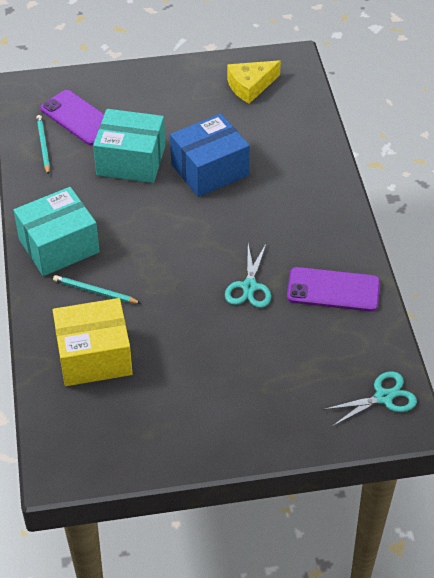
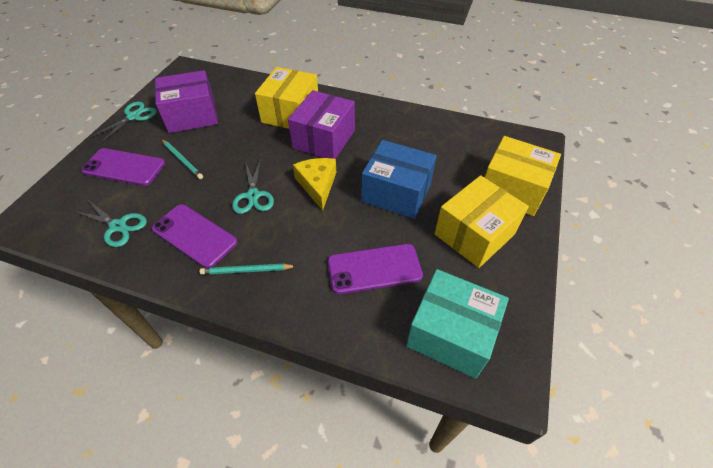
purple box: 0 -> 2
purple phone: 2 -> 3
turquoise box: 2 -> 1
turquoise scissors: 2 -> 3
yellow box: 1 -> 3

